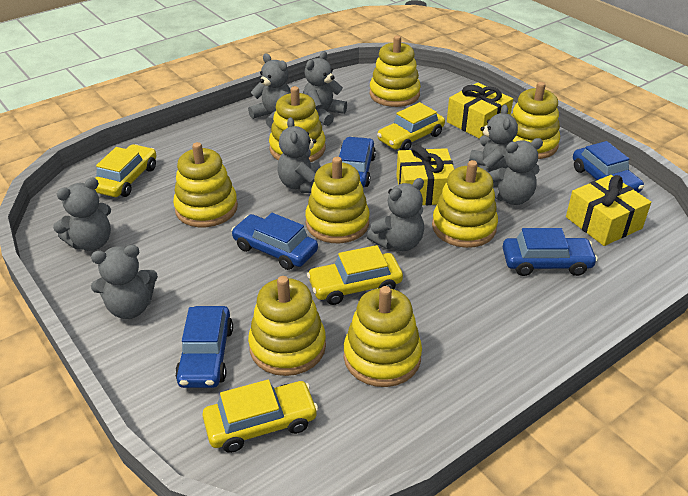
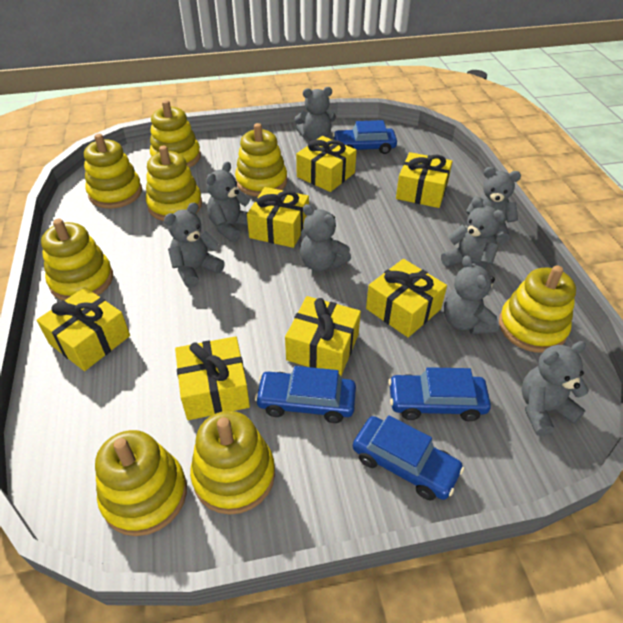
blue car: 5 -> 4
yellow car: 4 -> 0
yellow gift: 3 -> 7

